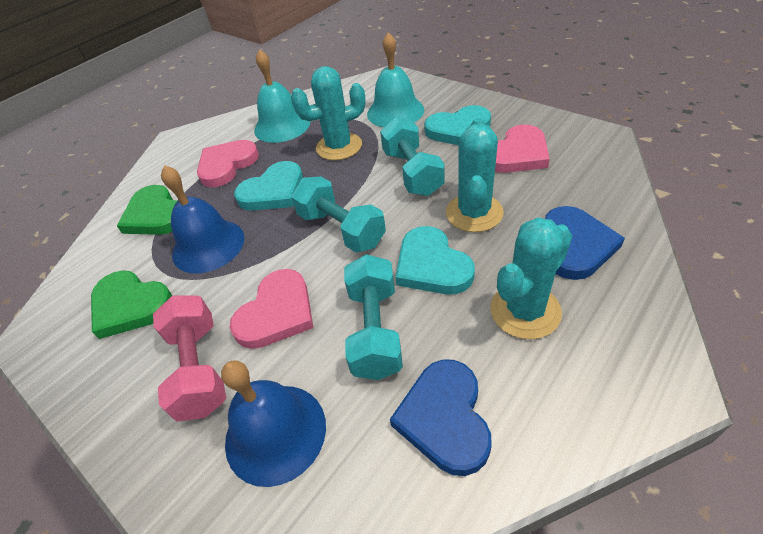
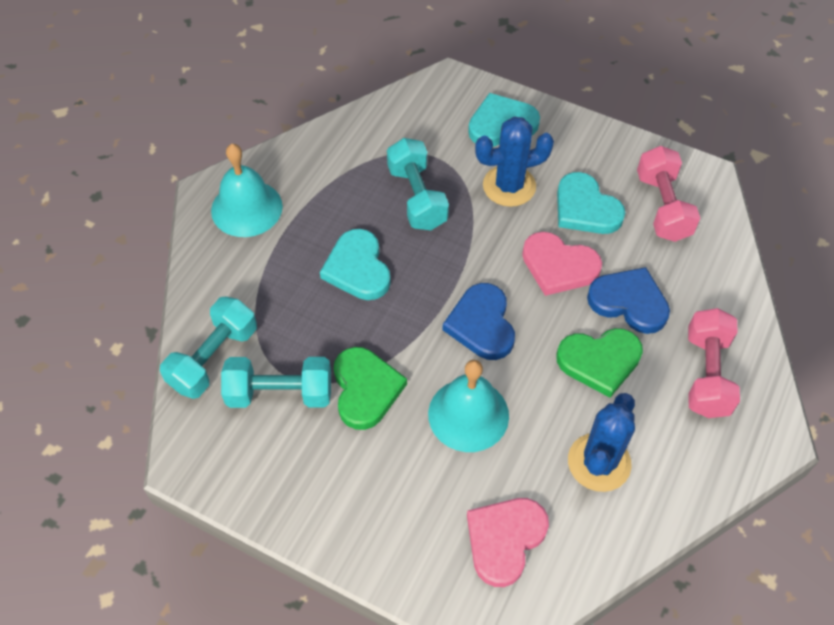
blue bell: 2 -> 0
blue cactus: 0 -> 2
pink dumbbell: 1 -> 2
pink heart: 3 -> 2
turquoise cactus: 3 -> 0

